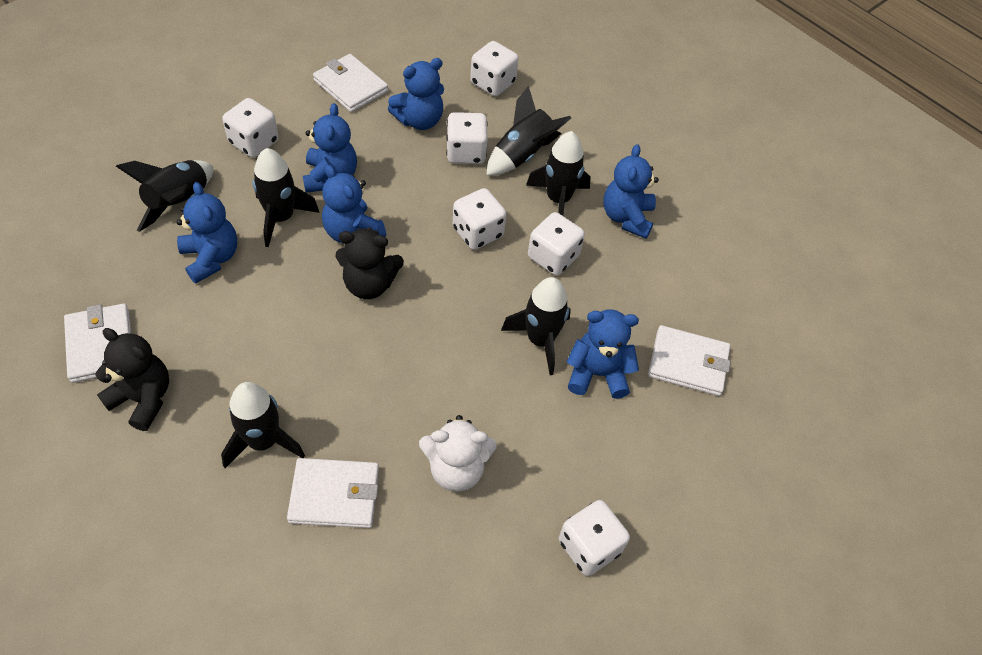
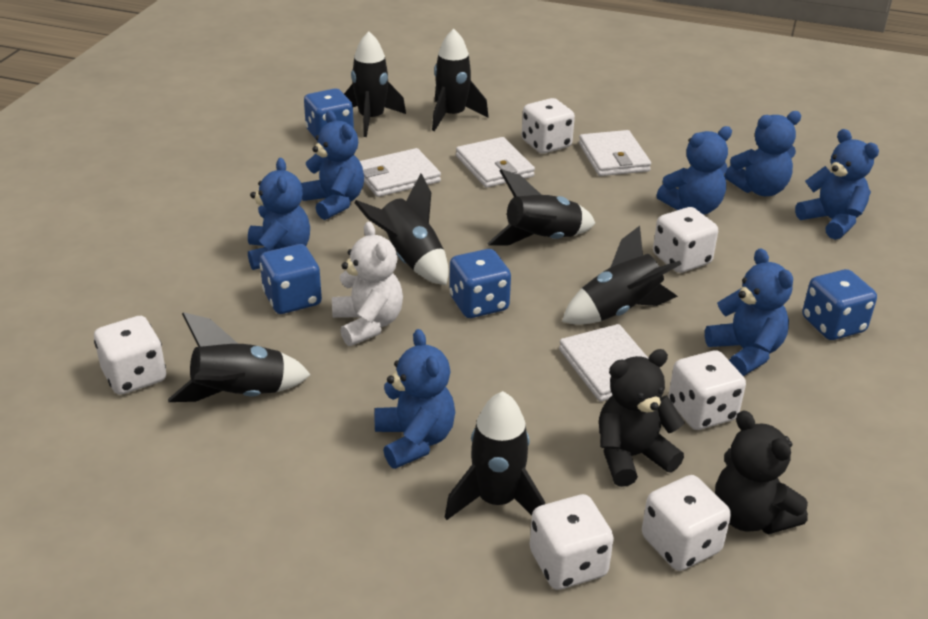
black rocket: 6 -> 7
blue dice: 0 -> 4
blue teddy bear: 6 -> 7

